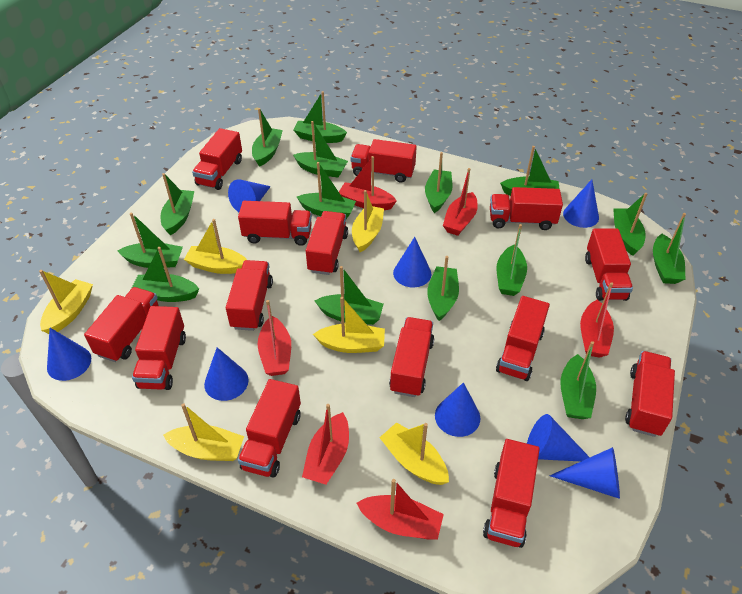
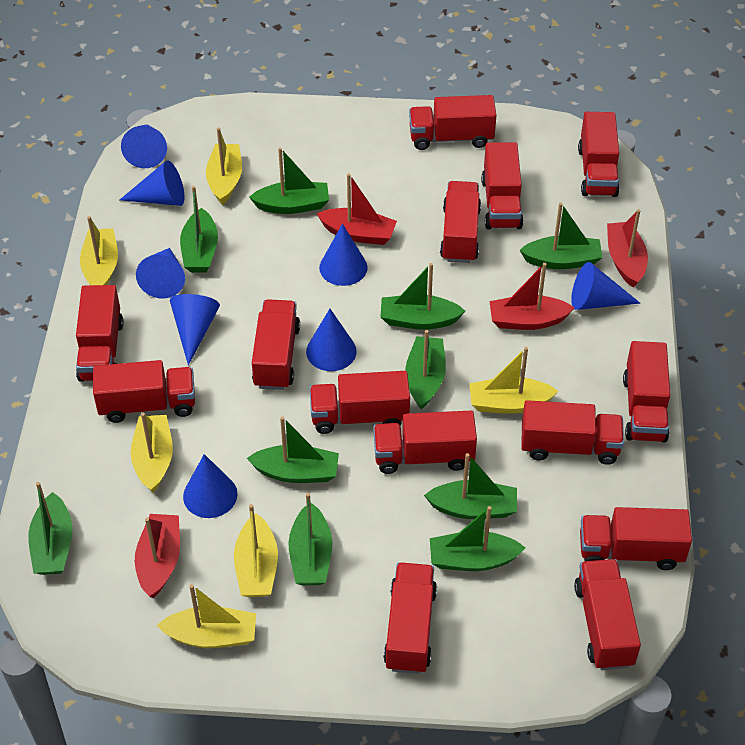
green boat: 15 -> 10
red boat: 6 -> 4

